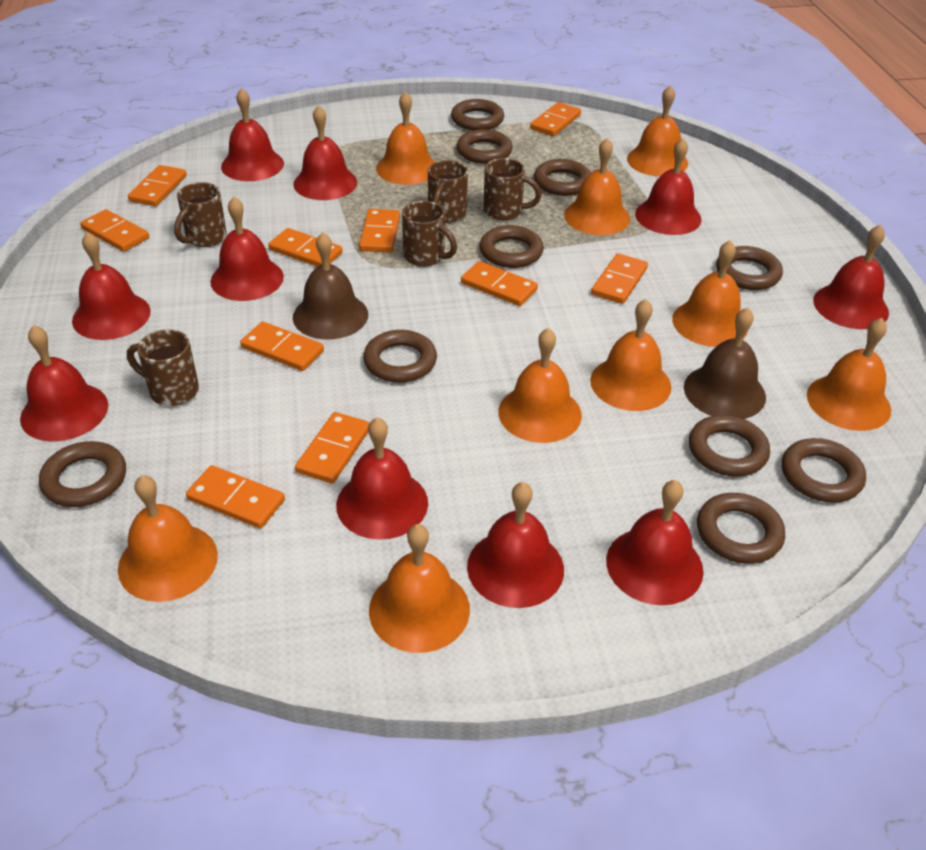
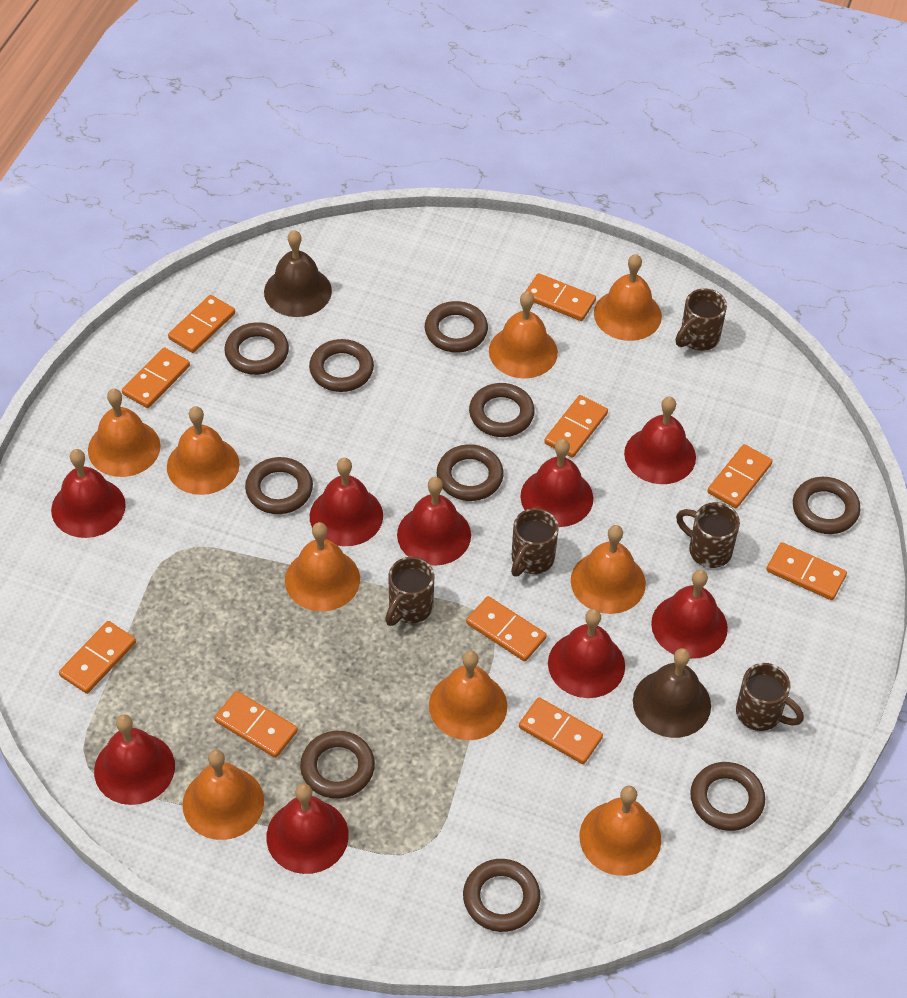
red bell: 10 -> 9

